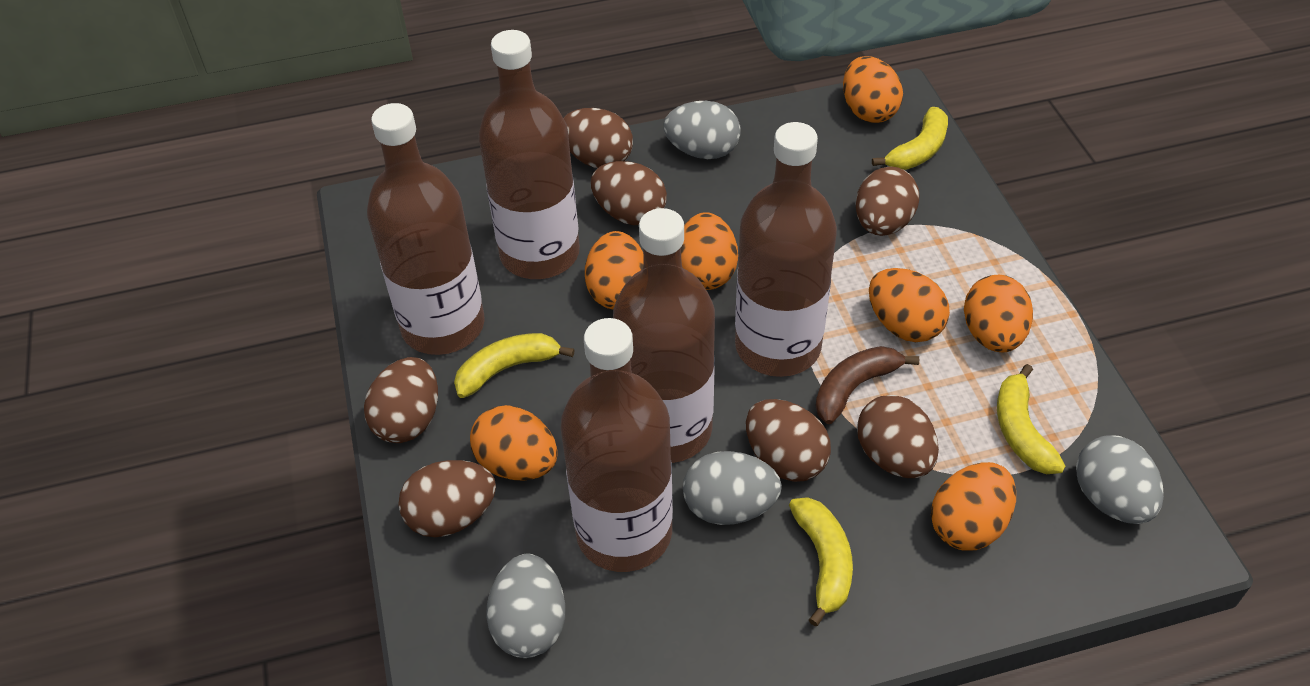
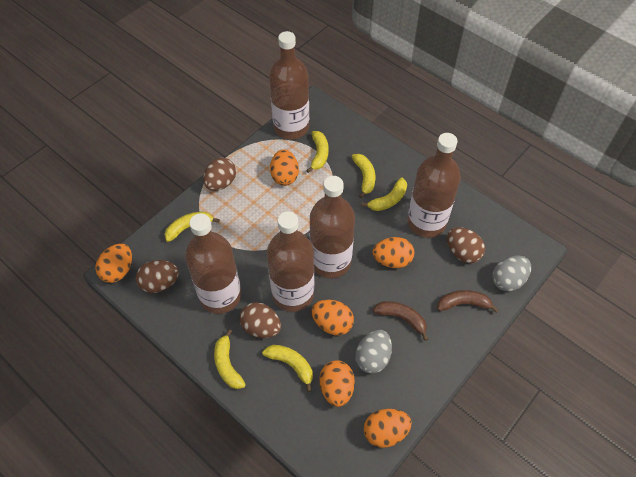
brown banana: 1 -> 2
brown egg: 7 -> 4
grey egg: 4 -> 2
orange egg: 7 -> 6
yellow banana: 4 -> 6

